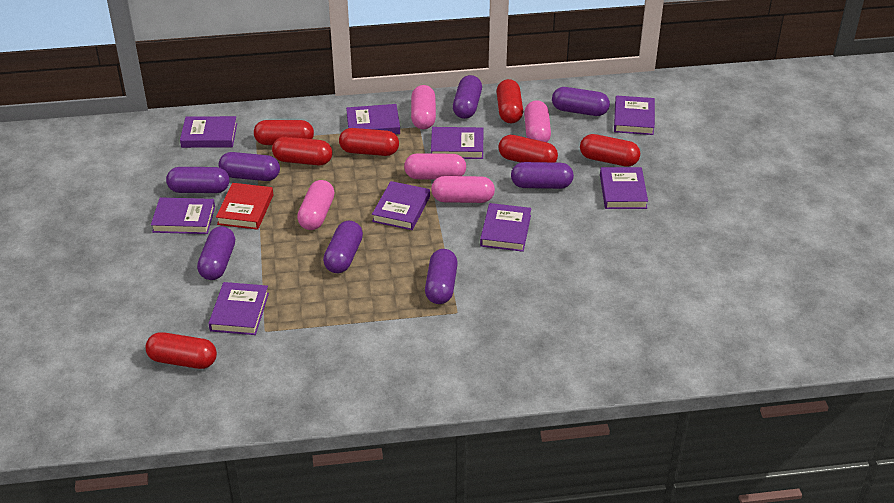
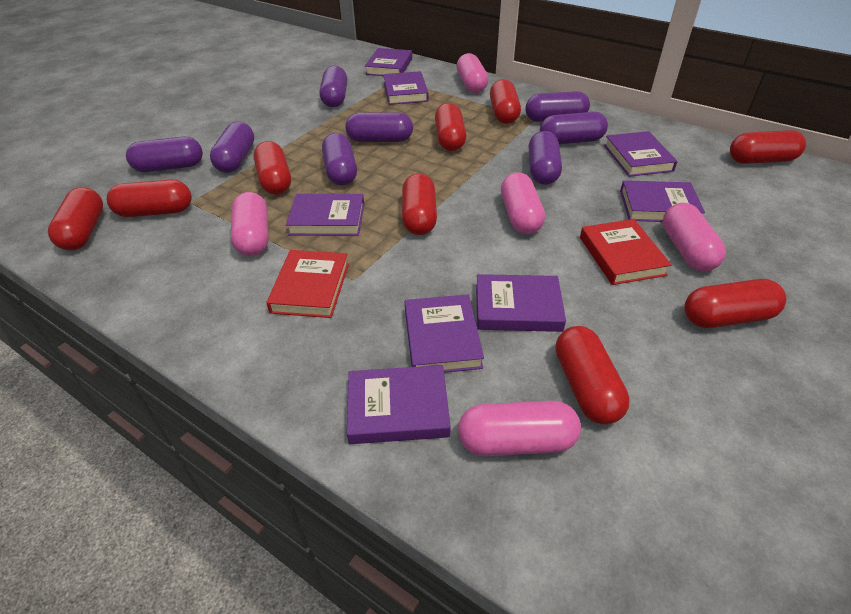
purple book: 9 -> 8
red book: 1 -> 2
red capsule: 7 -> 9

